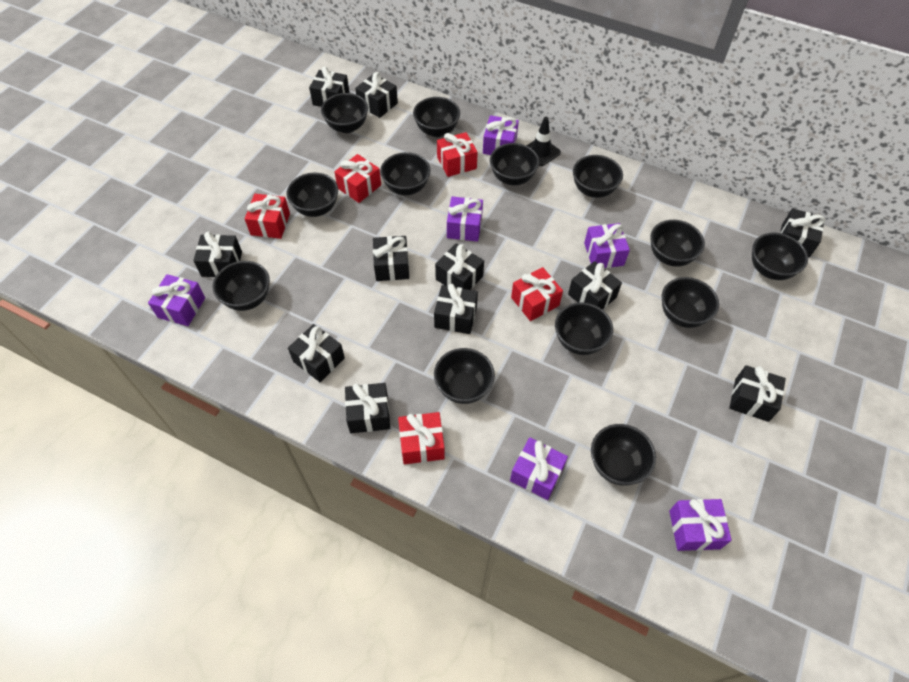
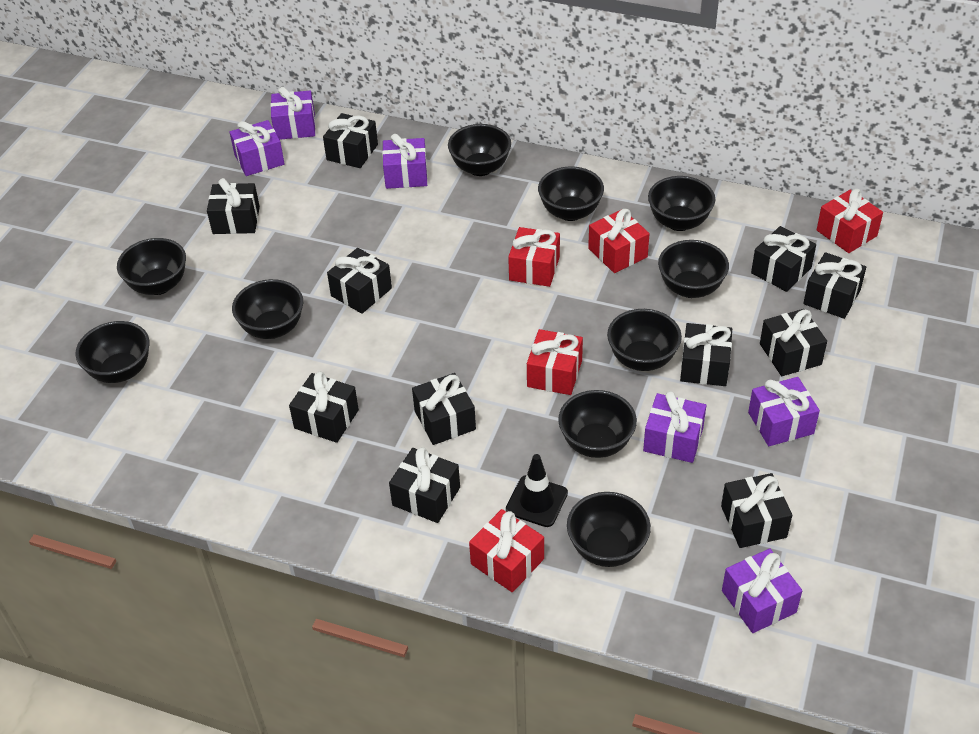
black bowl: 13 -> 10

